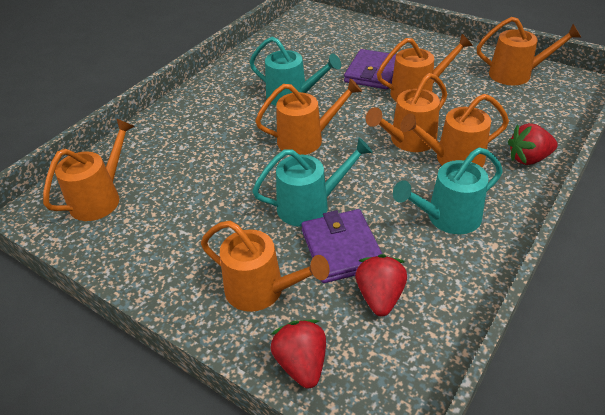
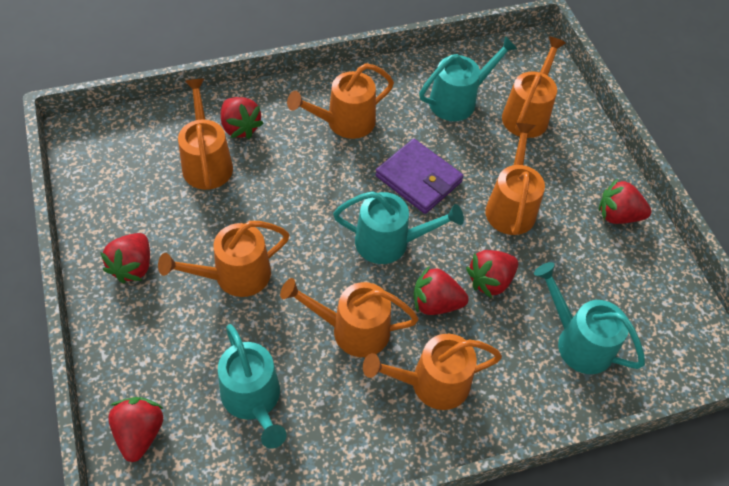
purple wallet: 2 -> 1
red strawberry: 3 -> 6
turquoise watering can: 3 -> 4

